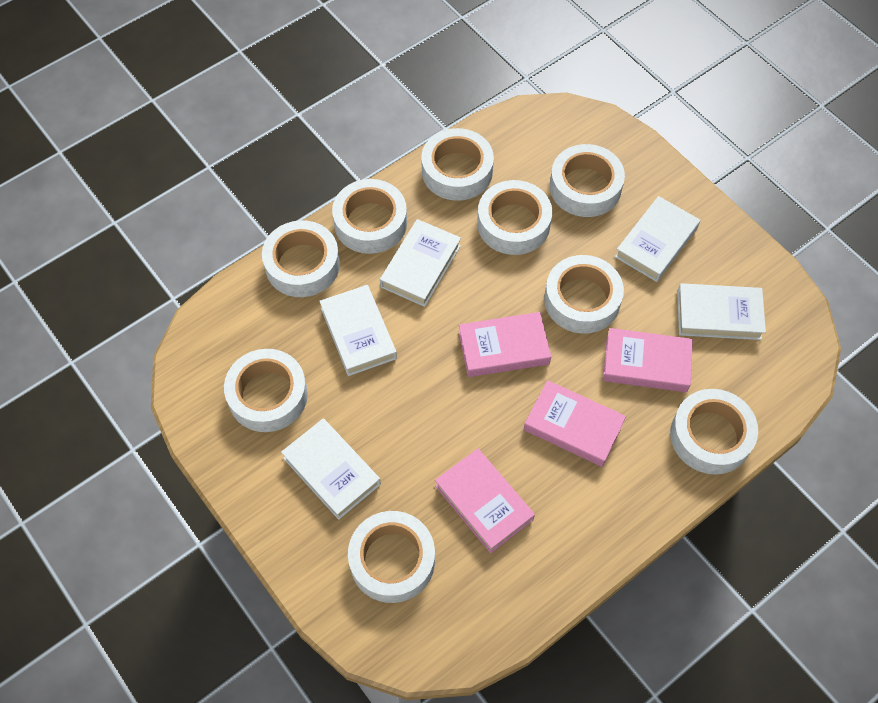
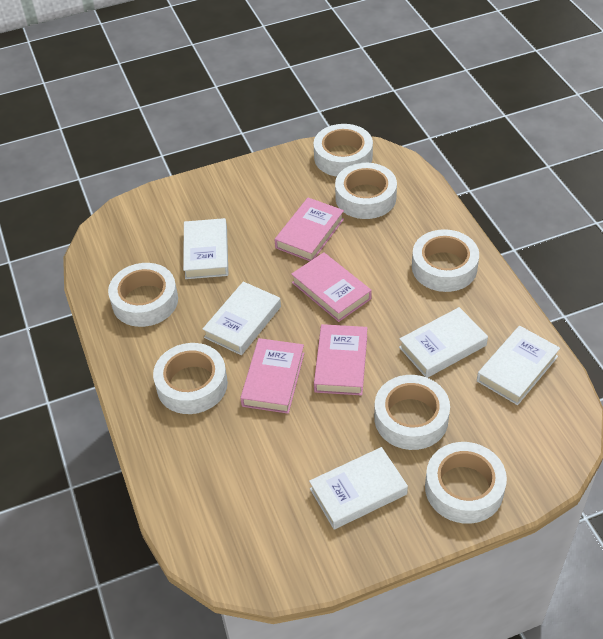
white tape: 9 -> 7

